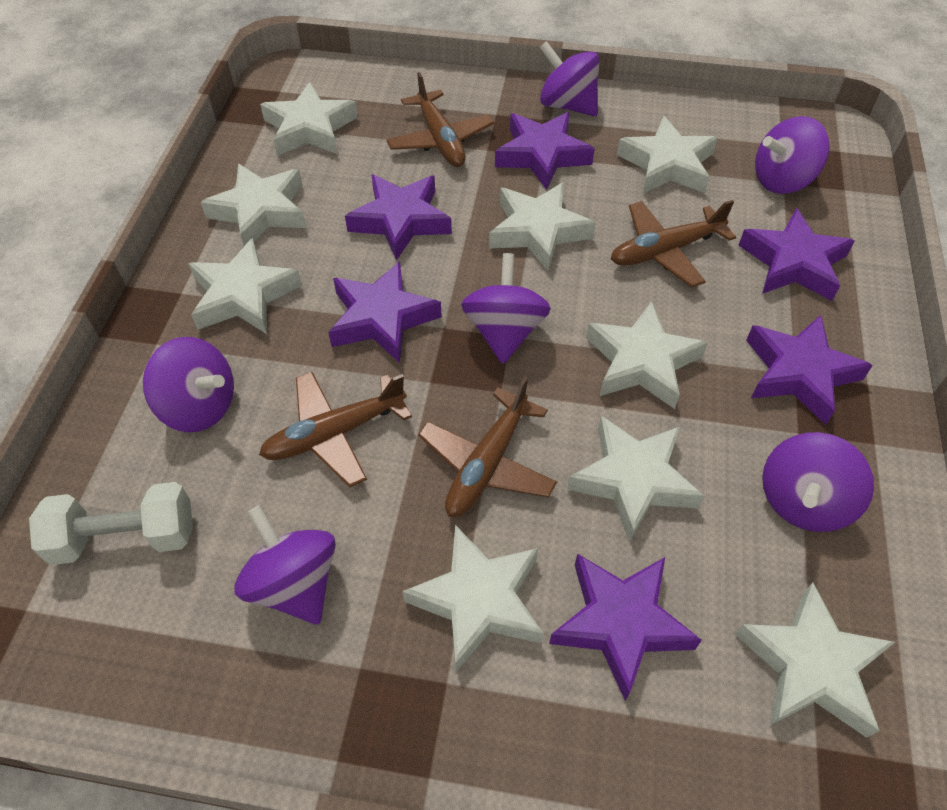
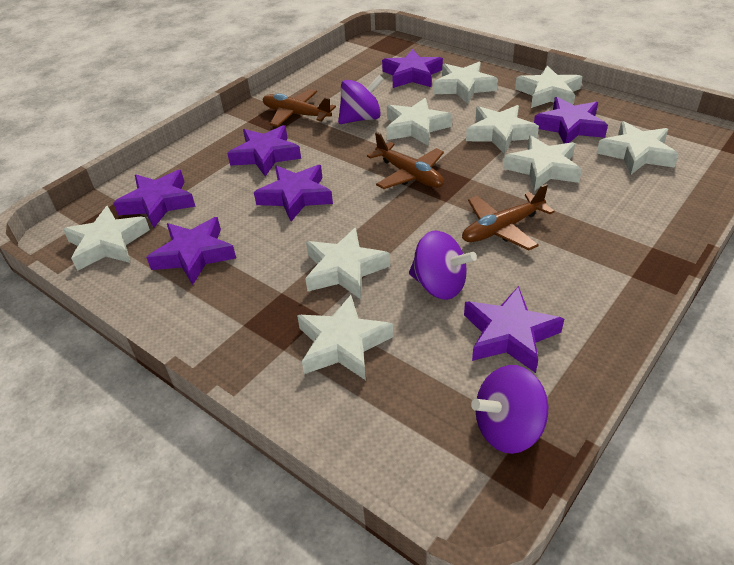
brown plane: 4 -> 3
purple spinning top: 6 -> 3
purple star: 6 -> 7
white dumbbell: 1 -> 0

